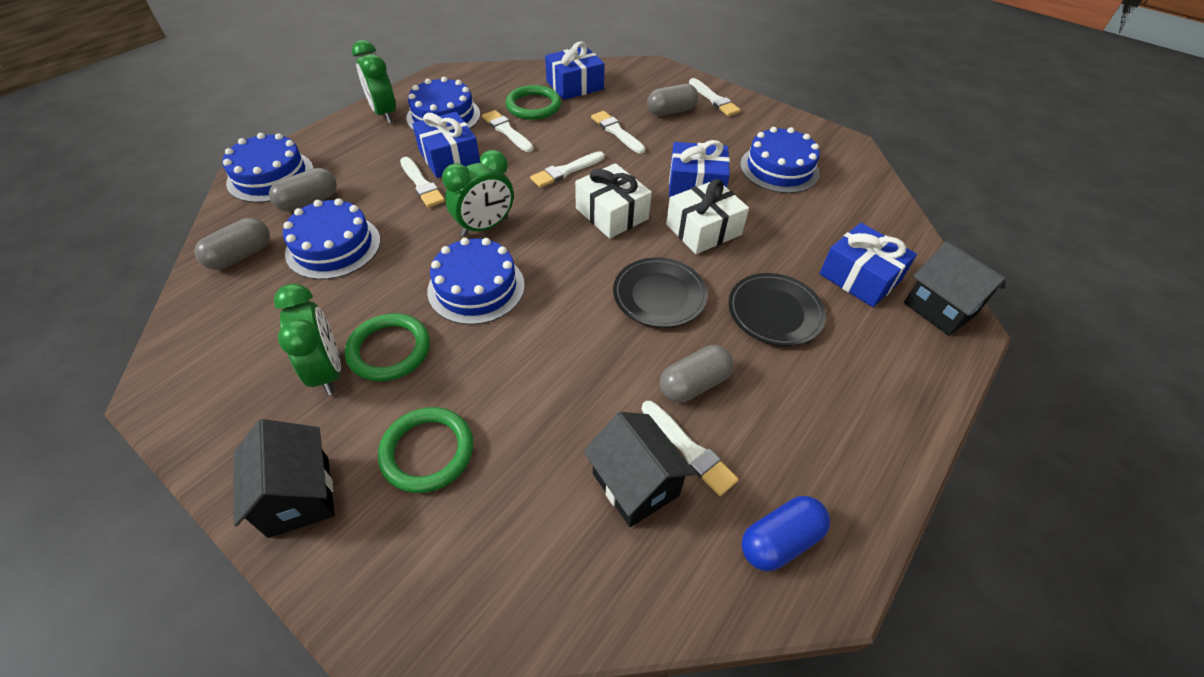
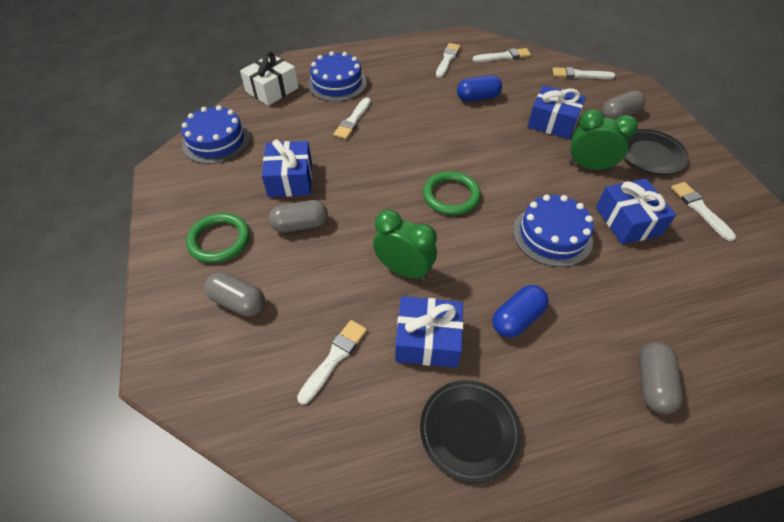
black house: 3 -> 0
blue cake: 5 -> 3
blue capsule: 1 -> 2
green clock: 3 -> 2
green ring: 3 -> 2
white gift: 2 -> 1

